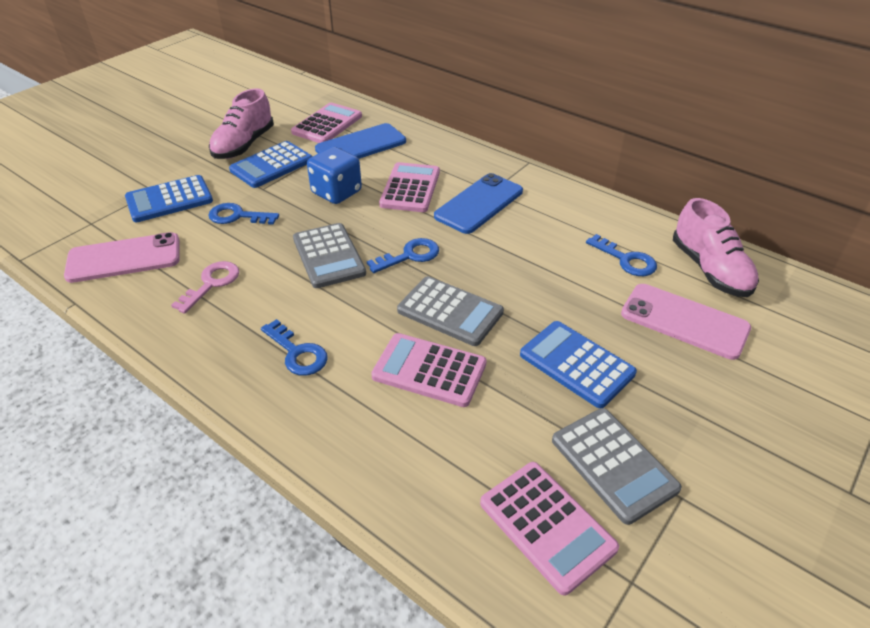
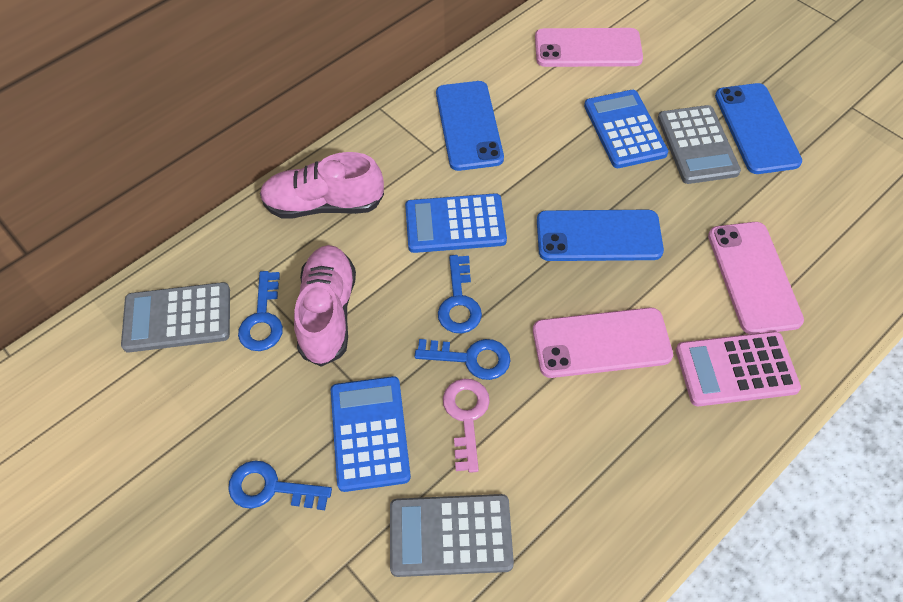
blue dice: 1 -> 0
blue phone: 2 -> 3
pink calculator: 4 -> 1
pink phone: 2 -> 3

